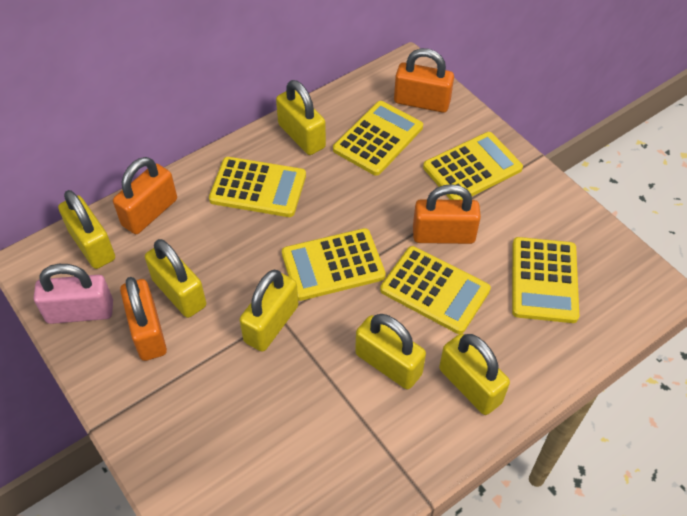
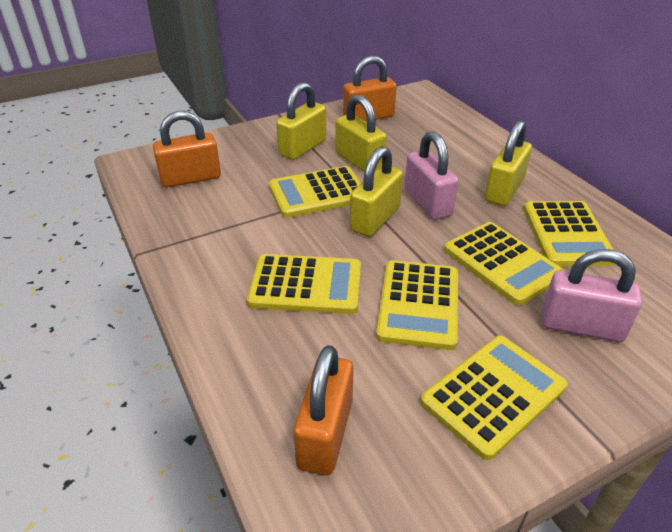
orange padlock: 4 -> 3
pink padlock: 1 -> 2
yellow padlock: 6 -> 4

